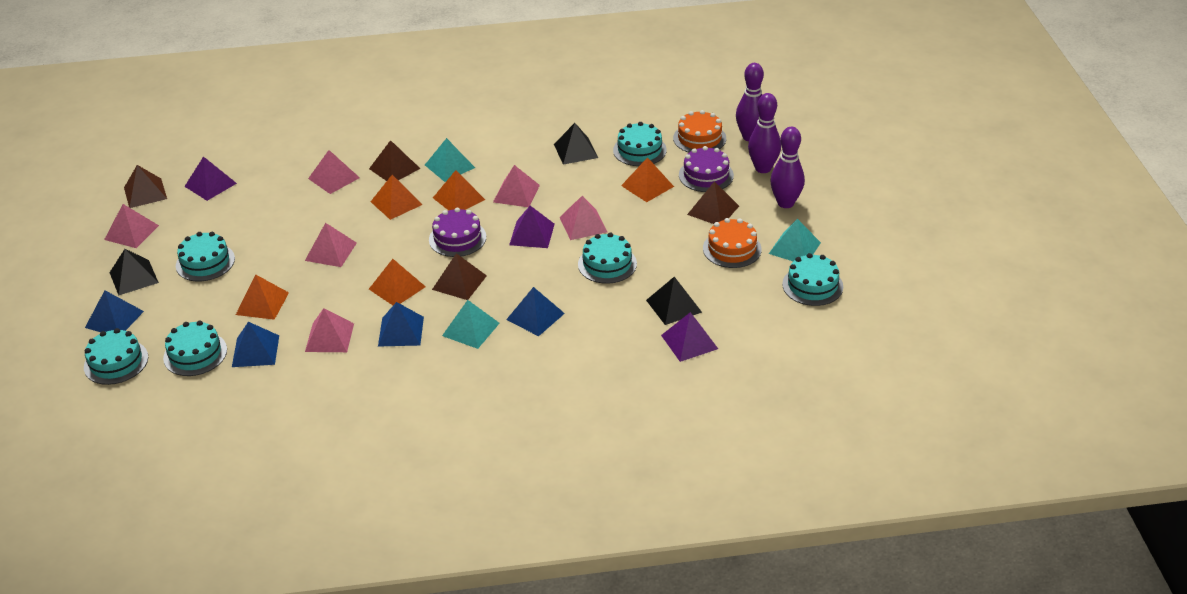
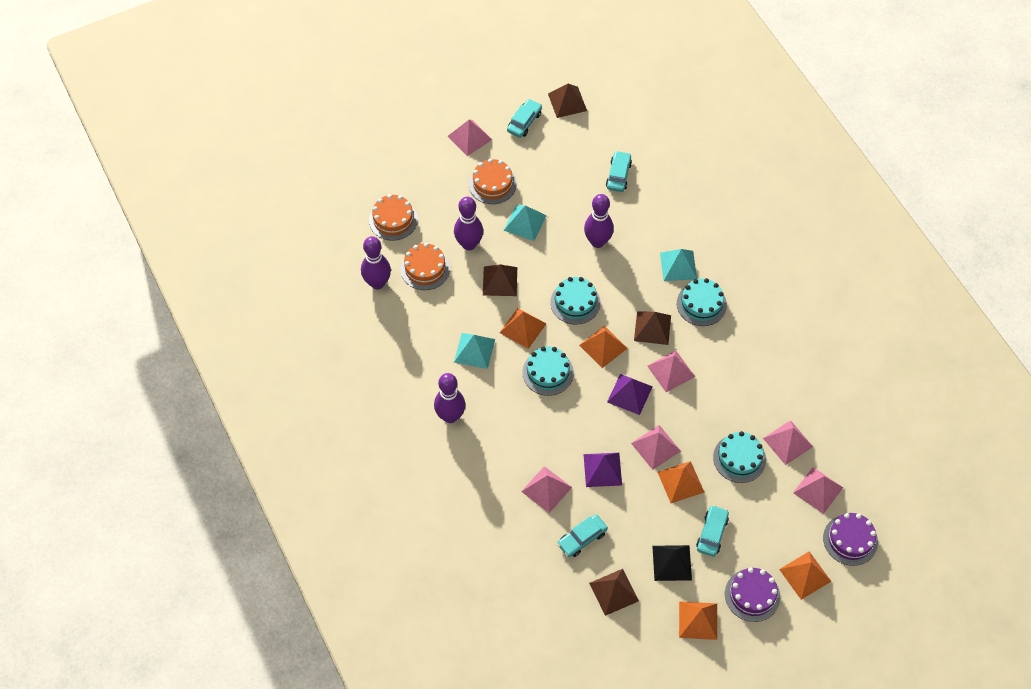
black pyramid: 3 -> 1
blue pyramid: 4 -> 0
orange cake: 2 -> 3
purple bowling pin: 3 -> 4
purple pyramid: 3 -> 2
turquoise cake: 6 -> 4
turquoise car: 0 -> 4

